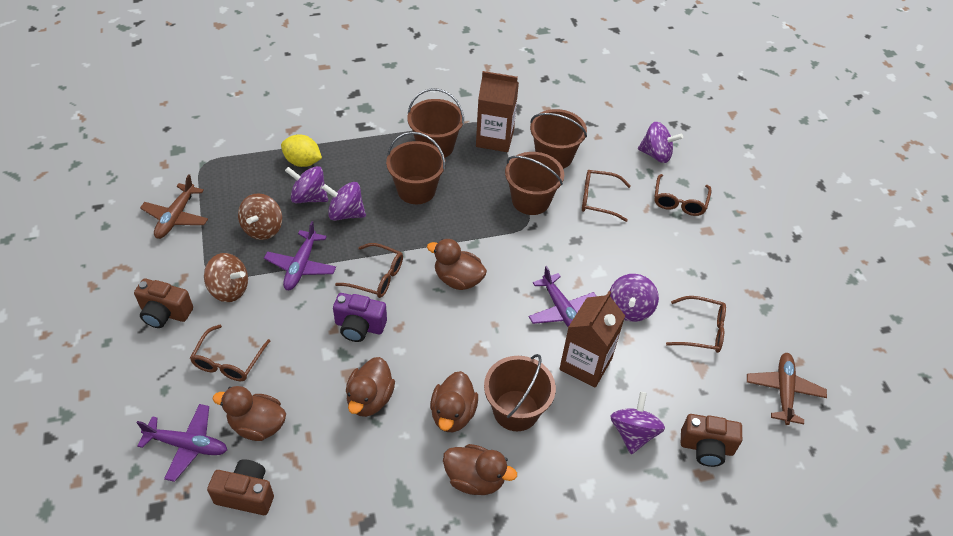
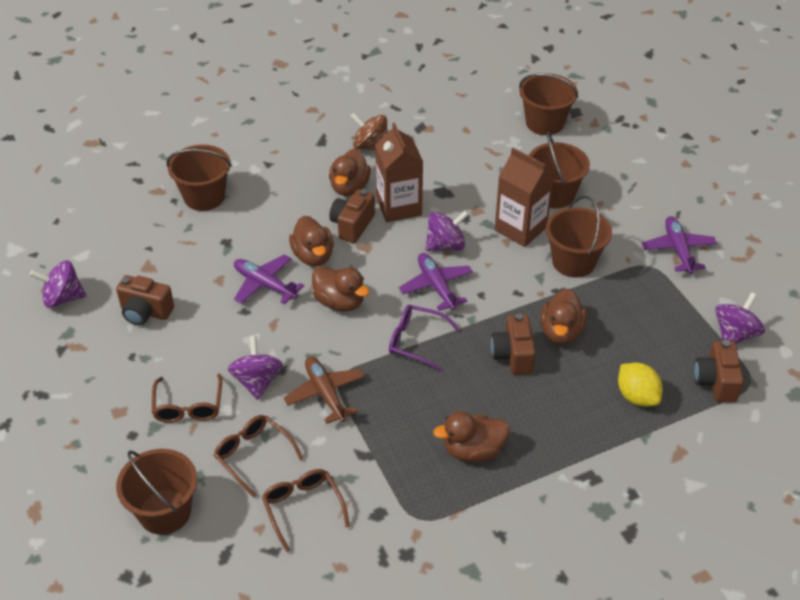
brown camera: 3 -> 4
brown glasses: 5 -> 3
brown plane: 2 -> 1
brown spinning top: 2 -> 1
purple camera: 1 -> 0
purple glasses: 0 -> 1
purple spinning top: 5 -> 4

